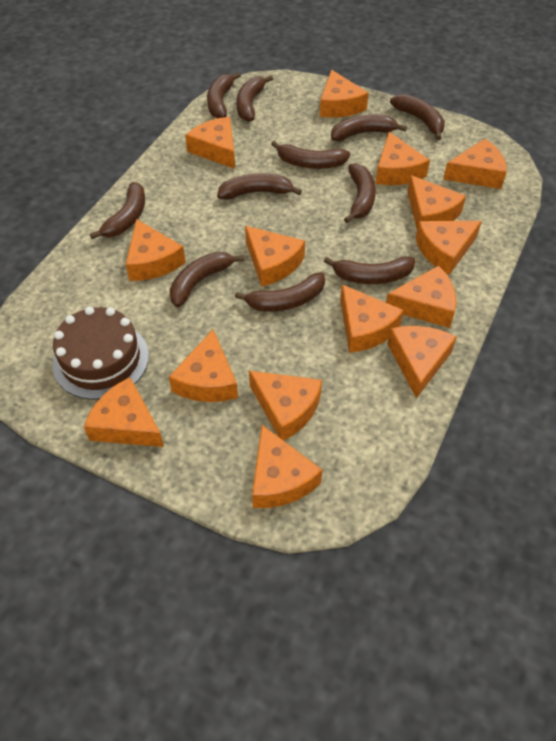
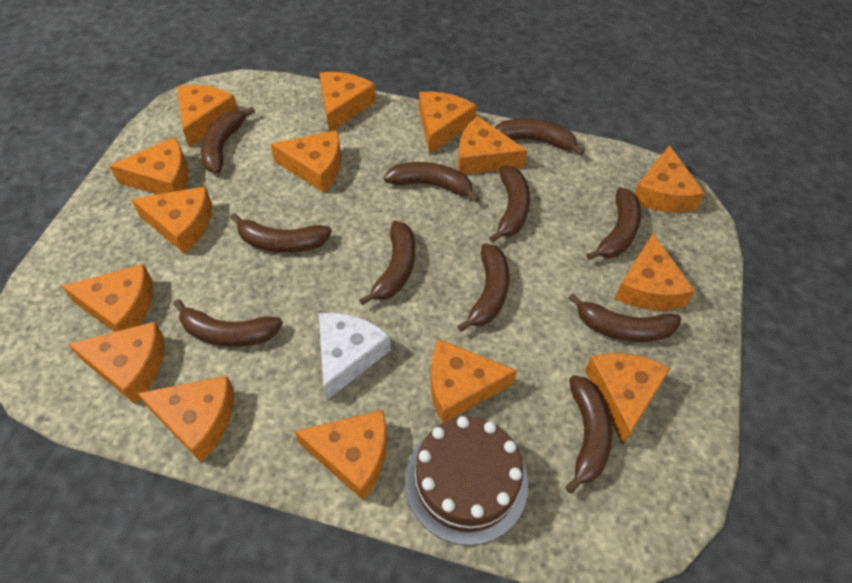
white cheese: 0 -> 1

